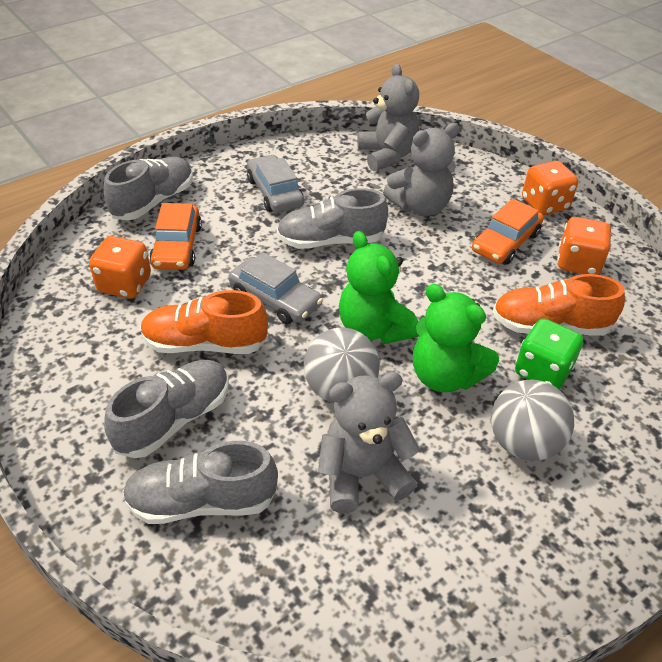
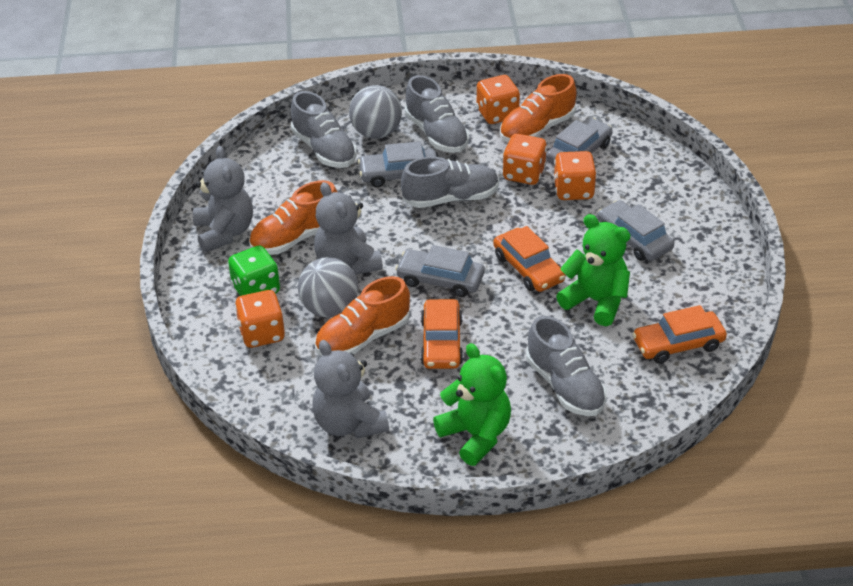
grey car: 2 -> 4
orange car: 2 -> 3
orange dice: 3 -> 4
orange shoe: 2 -> 3

